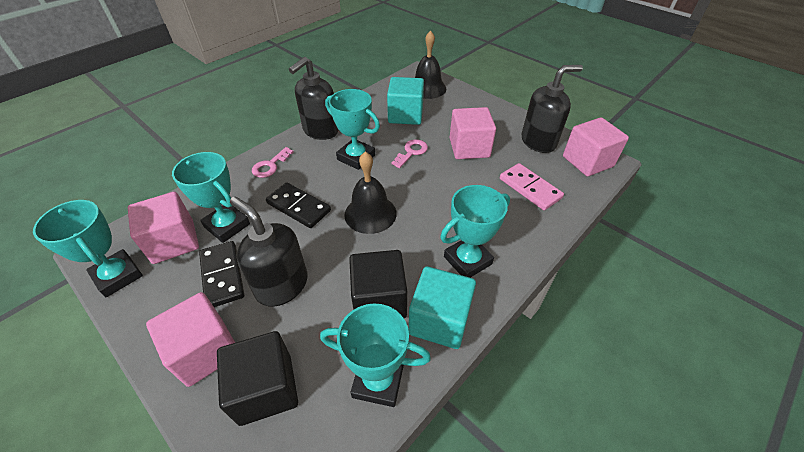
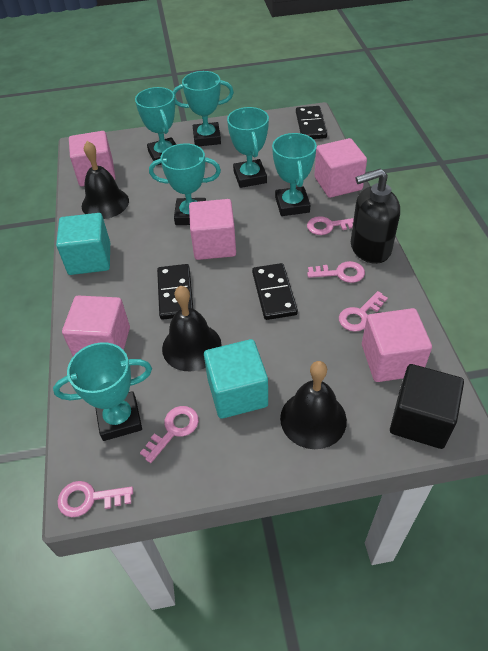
black bell: 2 -> 3
black cube: 2 -> 1
black domino: 2 -> 3
black soap dispenser: 3 -> 1
pink cube: 4 -> 5
pink domino: 1 -> 0
pink key: 2 -> 5
turquoise trophy: 5 -> 6

